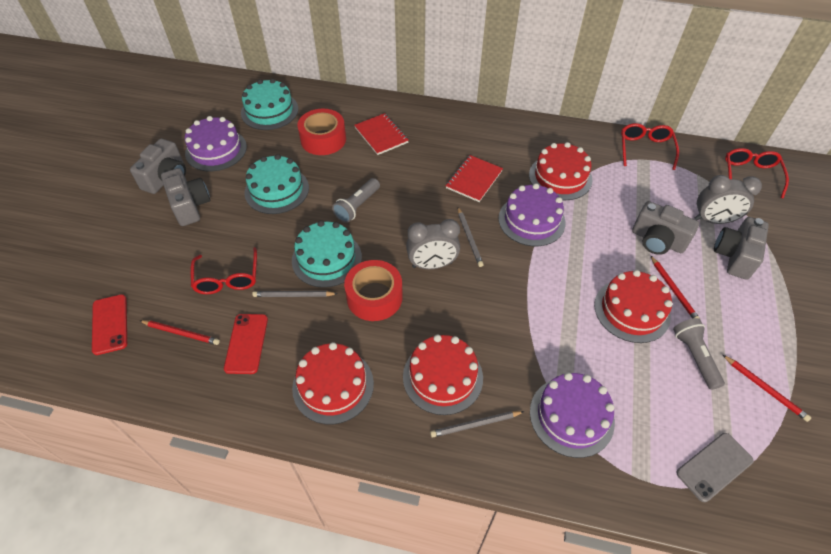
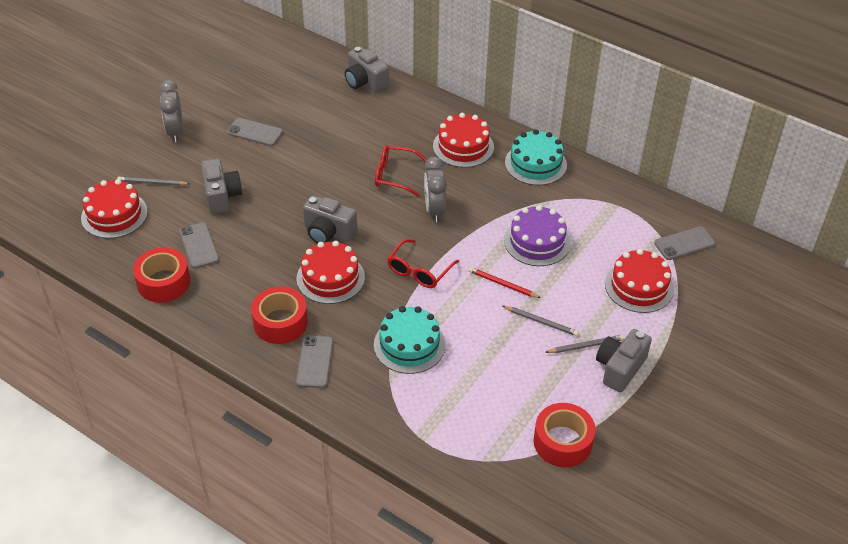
grey flashlight: 2 -> 0
grey phone: 1 -> 4
purple cake: 3 -> 1
red glasses: 3 -> 2
red notebook: 2 -> 0
red pencil: 3 -> 1
red phone: 2 -> 0
red tape: 2 -> 3
turquoise cake: 3 -> 2

